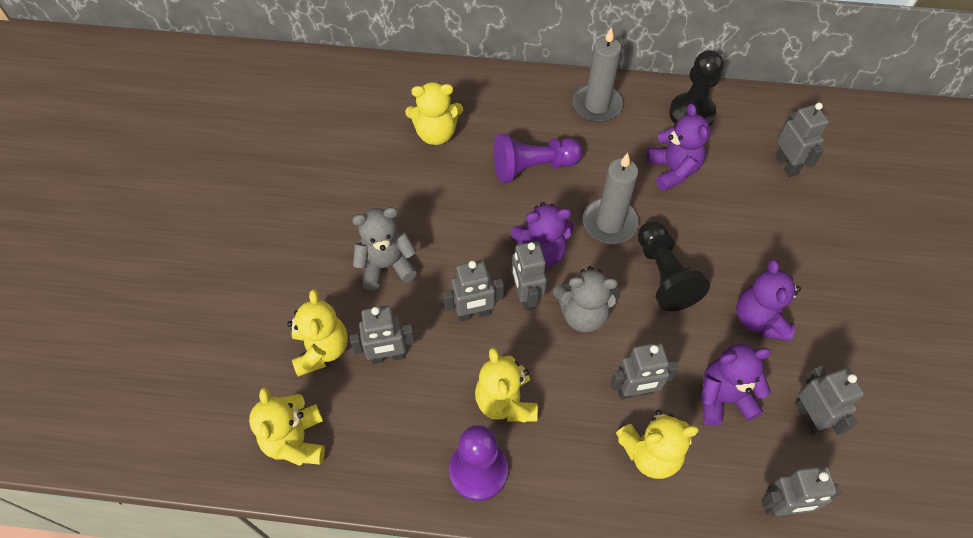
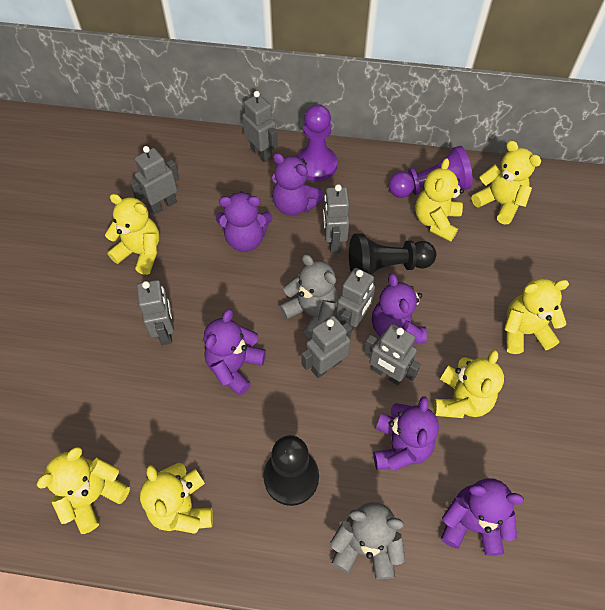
grey candle: 2 -> 0
purple teddy bear: 4 -> 6
yellow teddy bear: 5 -> 7

